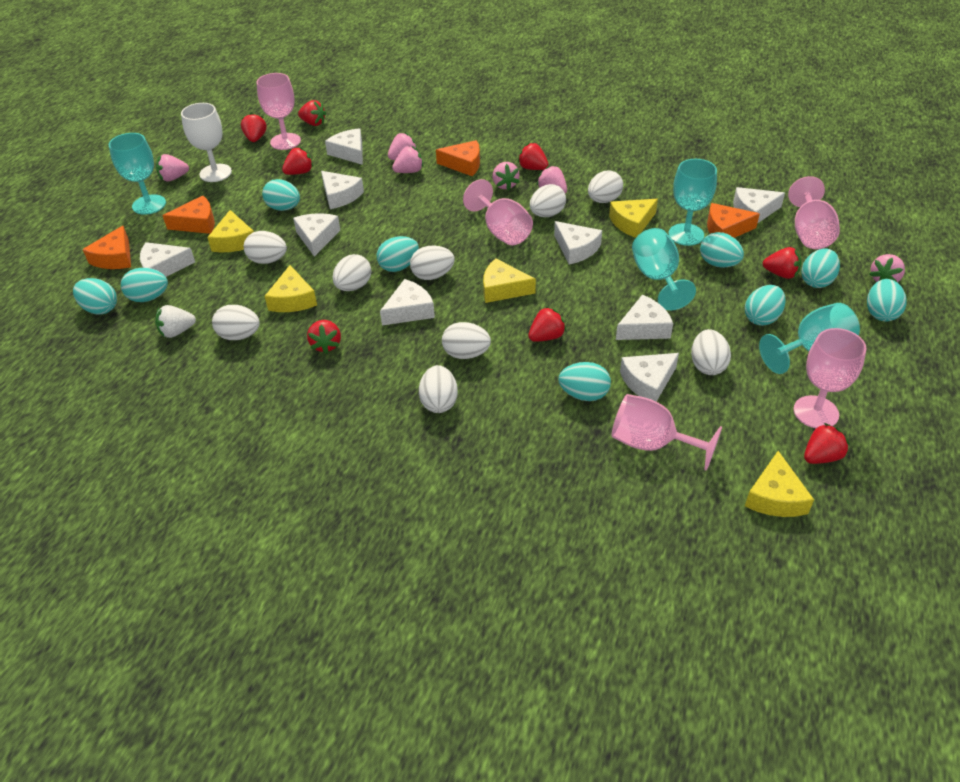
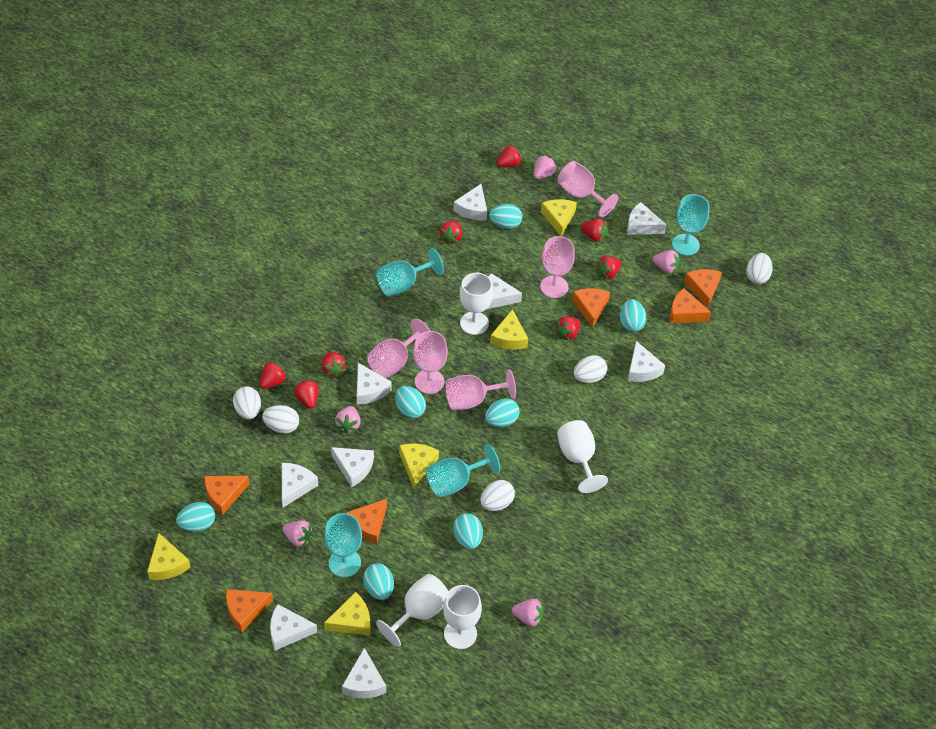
orange cheese: 4 -> 6
pink strawberry: 6 -> 5
turquoise egg: 9 -> 7
white egg: 9 -> 5
white goblet: 1 -> 4
white strawberry: 1 -> 0

